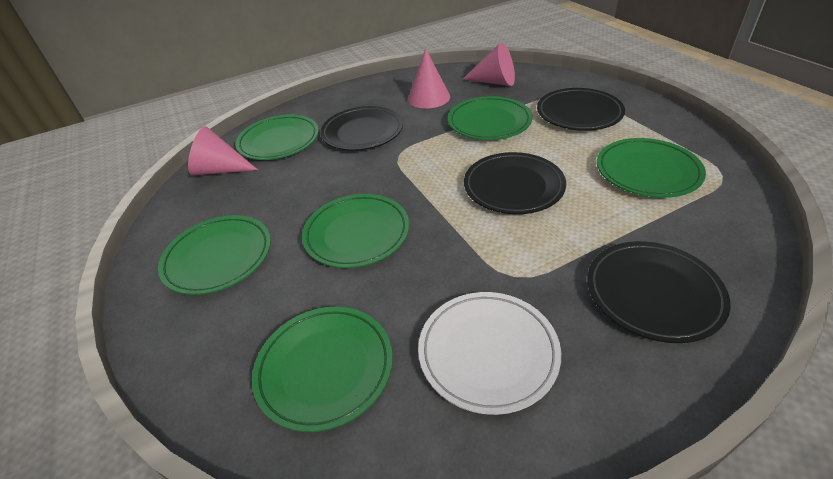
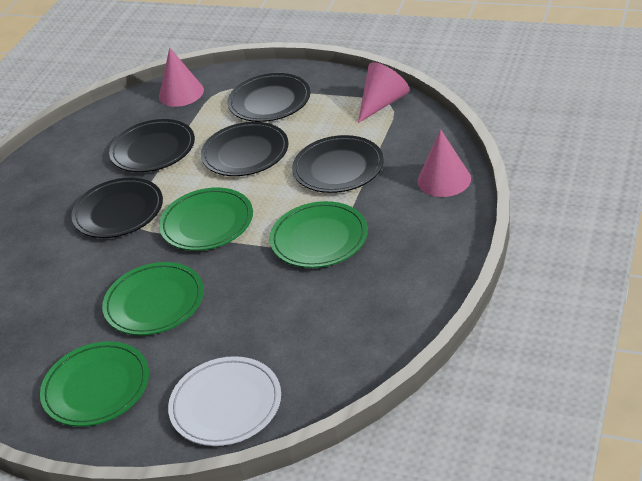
black plate: 4 -> 5
green plate: 6 -> 4

